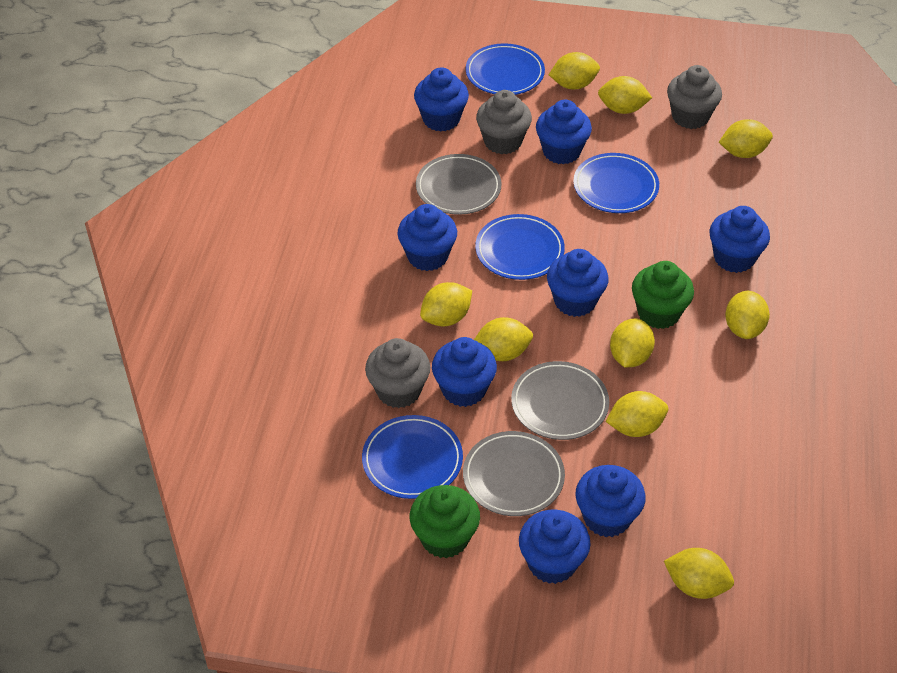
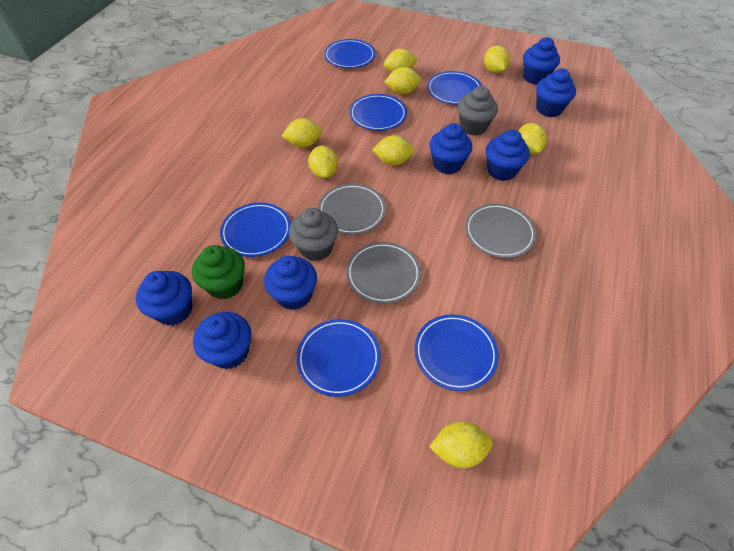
blue cupcake: 8 -> 7
blue plate: 4 -> 6
green cupcake: 2 -> 1
grey cupcake: 3 -> 2
yellow lemon: 9 -> 8

